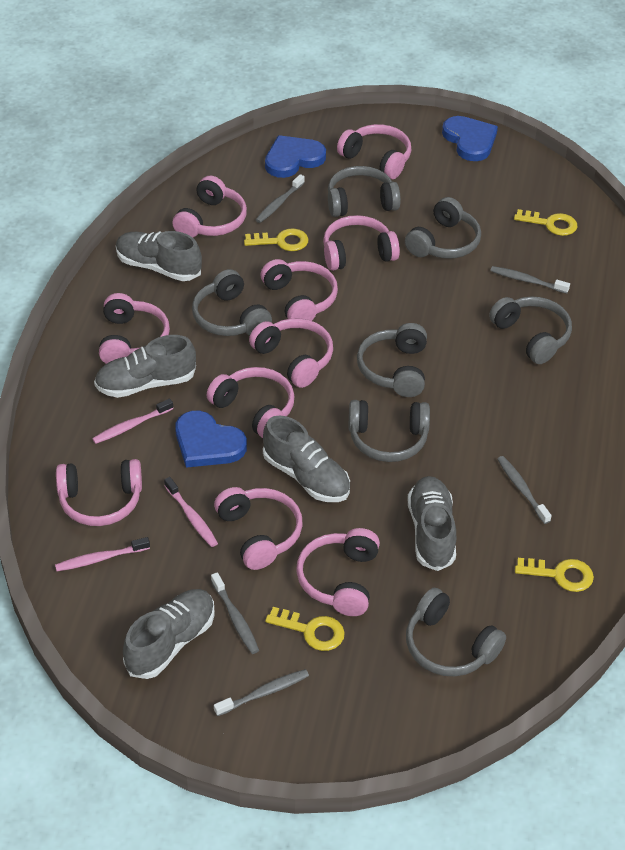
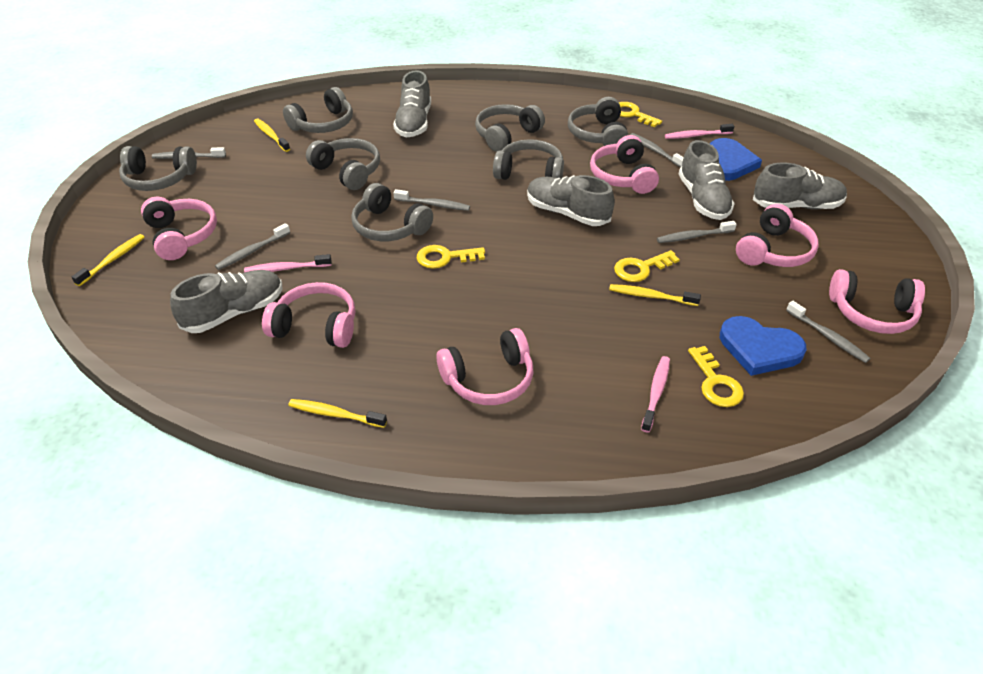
blue heart: 3 -> 2
grey toothbrush: 5 -> 6
pink headphones: 10 -> 6
yellow toothbrush: 0 -> 4

